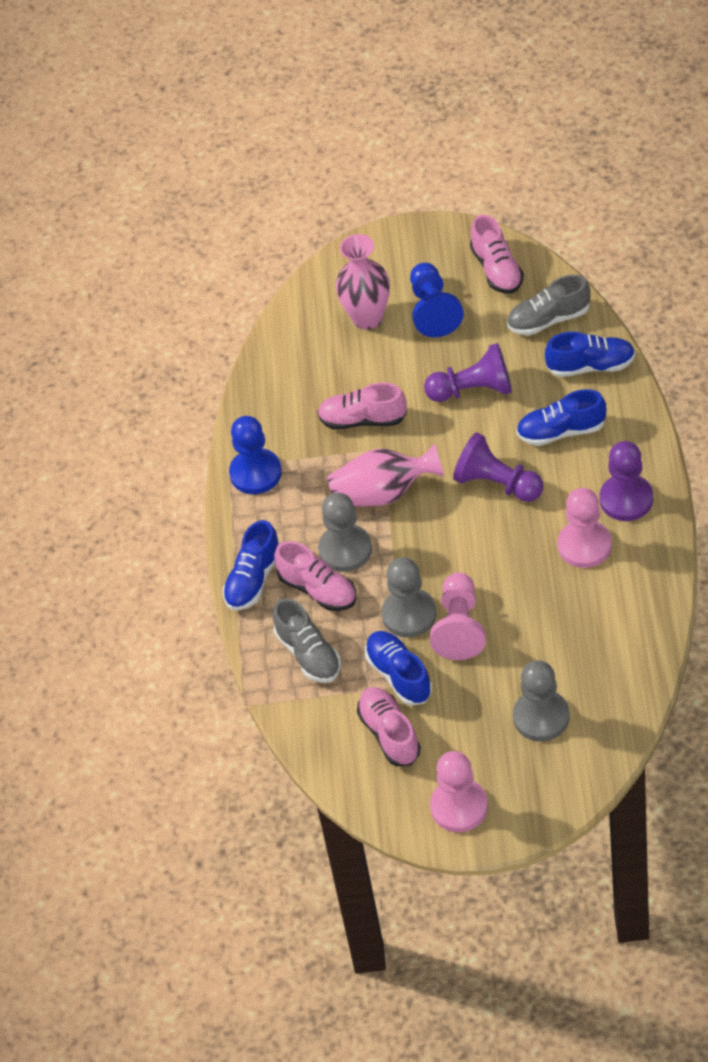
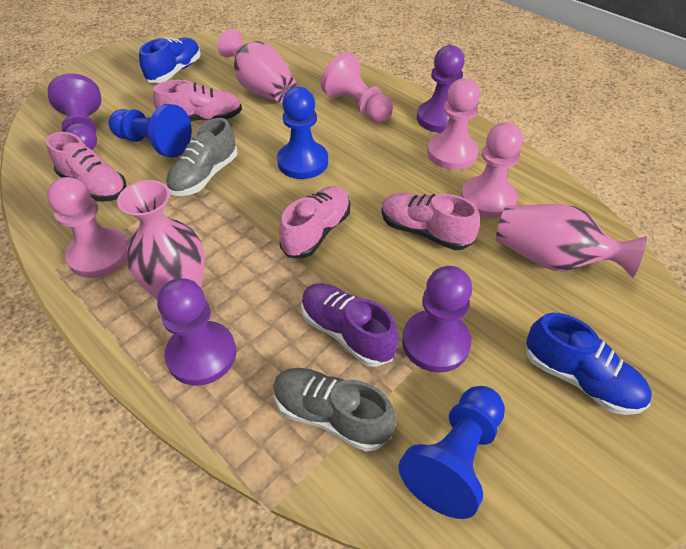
blue pawn: 2 -> 3
blue shoe: 4 -> 2
grey pawn: 3 -> 0
pink pawn: 3 -> 4
pink vase: 2 -> 3
purple pawn: 3 -> 4
purple shoe: 0 -> 1

